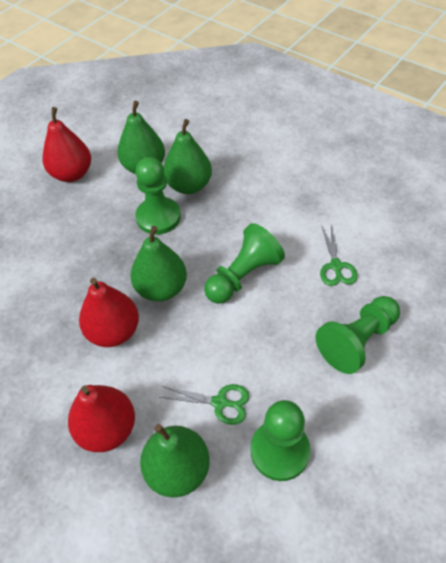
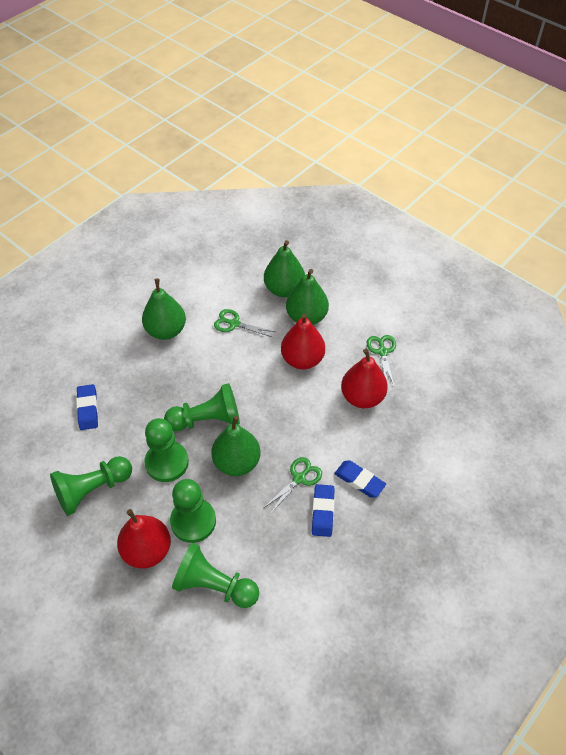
blue eraser: 0 -> 3
green pawn: 4 -> 5
green scissors: 2 -> 3

